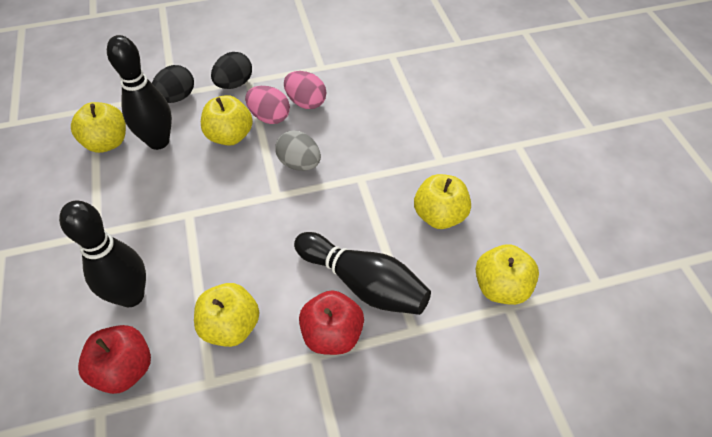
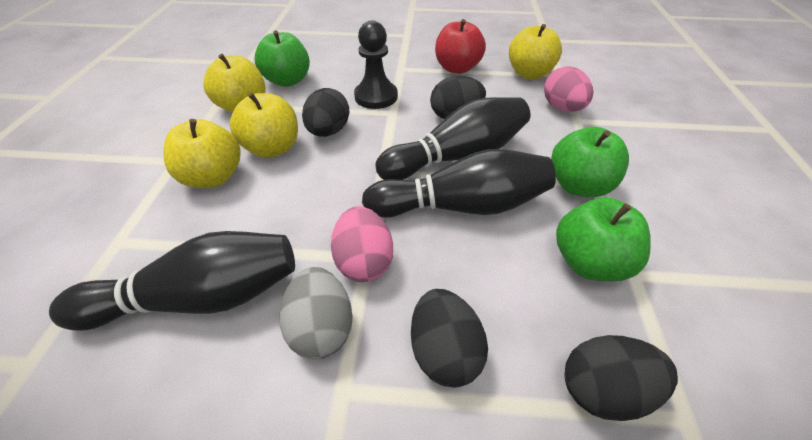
black egg: 2 -> 4
black pawn: 0 -> 1
green apple: 0 -> 3
red apple: 2 -> 1
yellow apple: 5 -> 4

